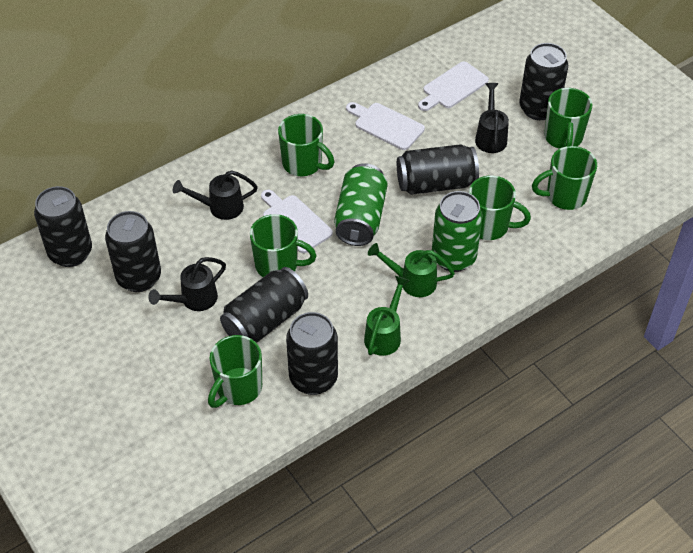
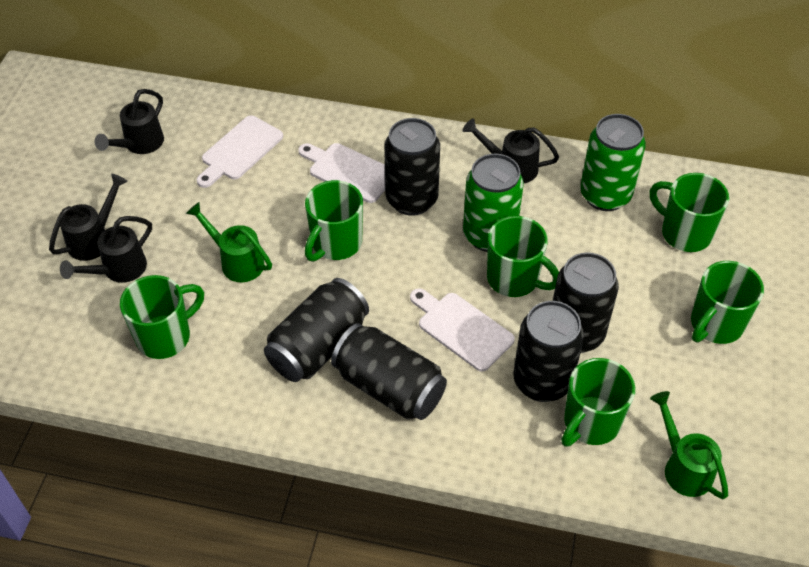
black can: 6 -> 5
black watering can: 3 -> 4

